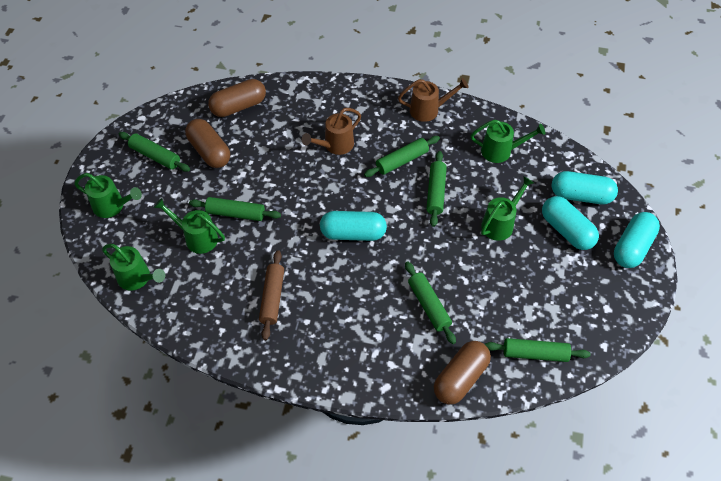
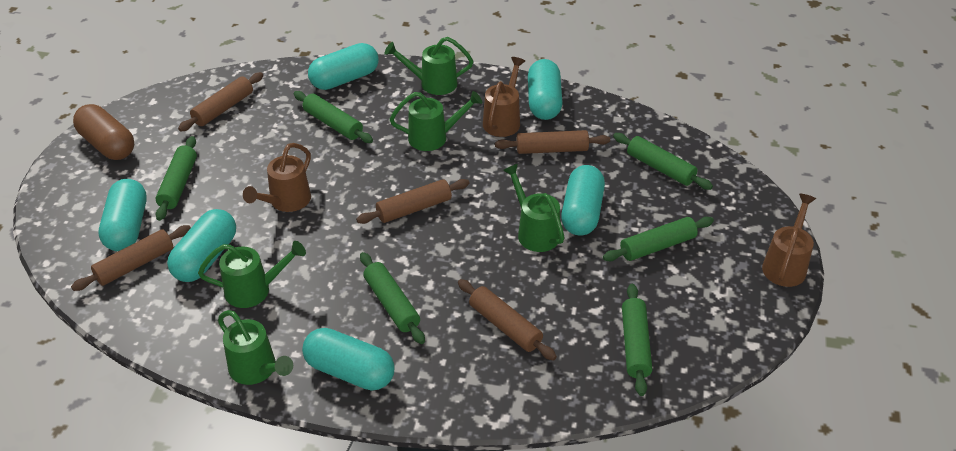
brown capsule: 3 -> 1
brown rolling pin: 1 -> 5
brown watering can: 2 -> 3
turquoise capsule: 4 -> 6

